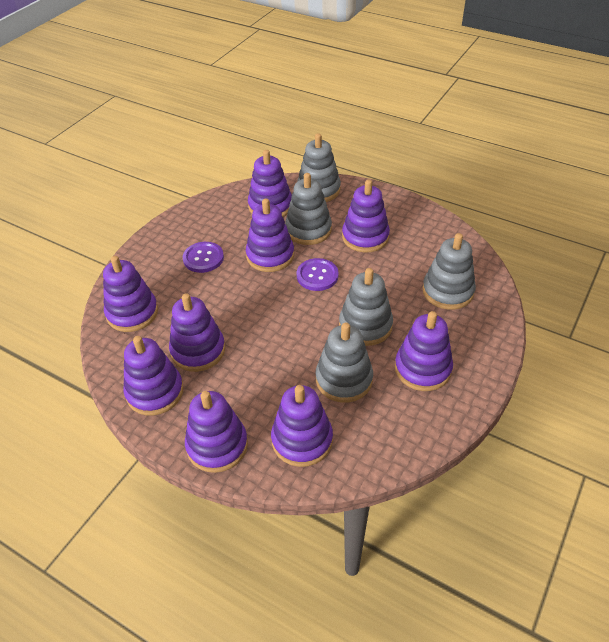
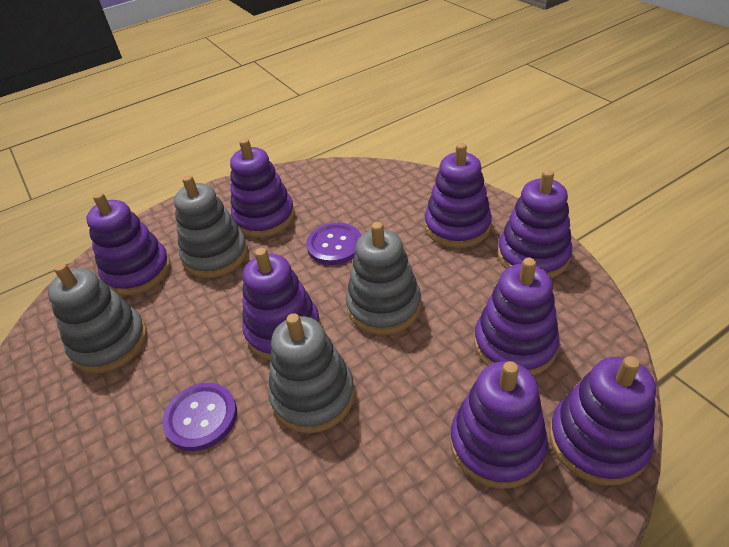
grey stacking toy: 5 -> 4
purple stacking toy: 9 -> 8

